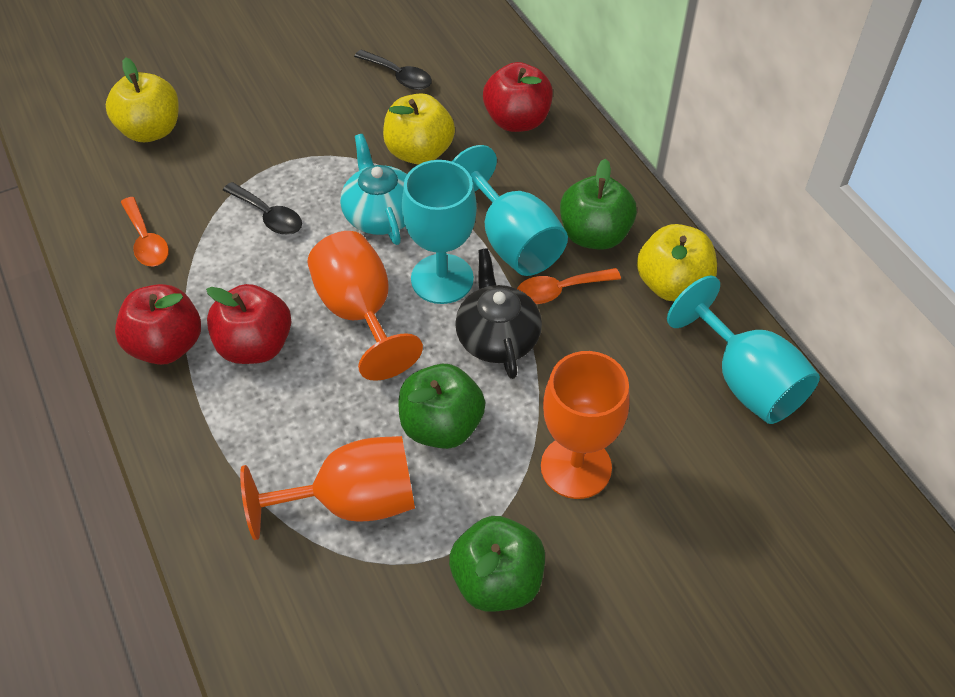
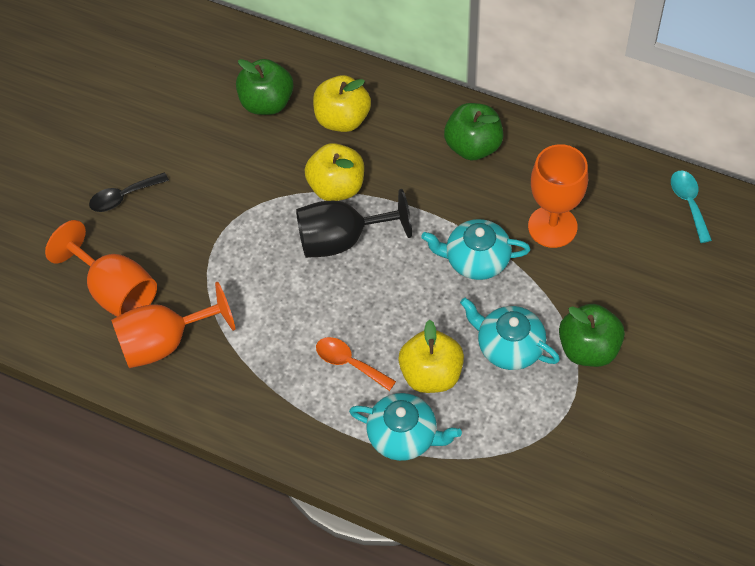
black goblet: 0 -> 1
black spoon: 2 -> 1
black teapot: 1 -> 0
orange spoon: 2 -> 1
red apple: 3 -> 0
turquoise goblet: 3 -> 0
turquoise spoon: 0 -> 1
turquoise teapot: 1 -> 3

